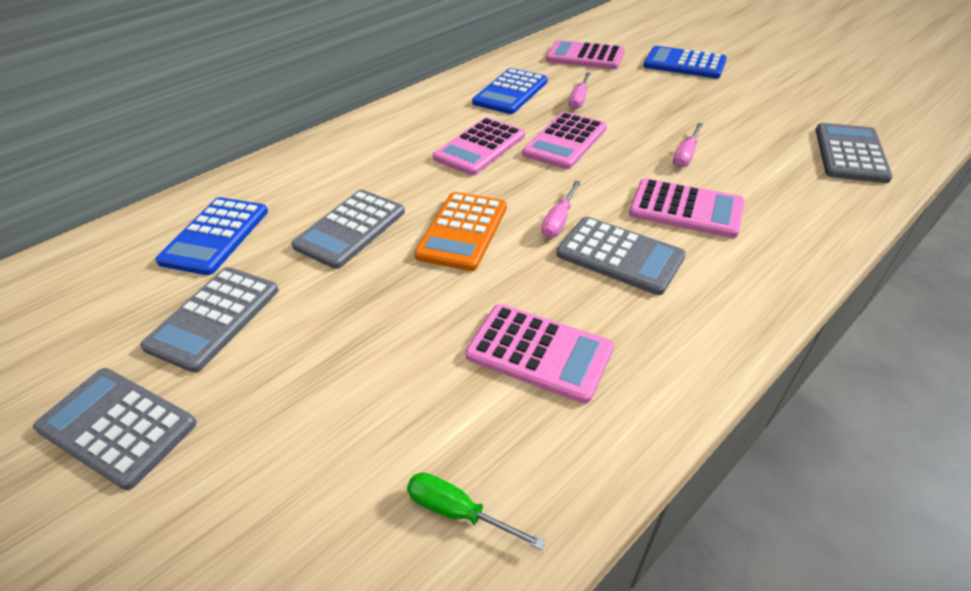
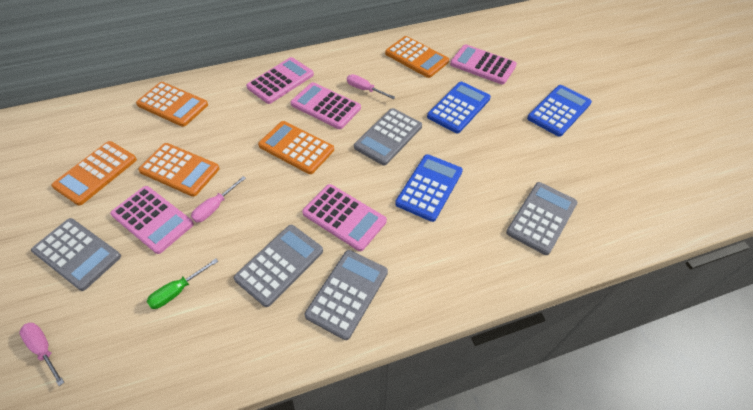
orange calculator: 1 -> 5

